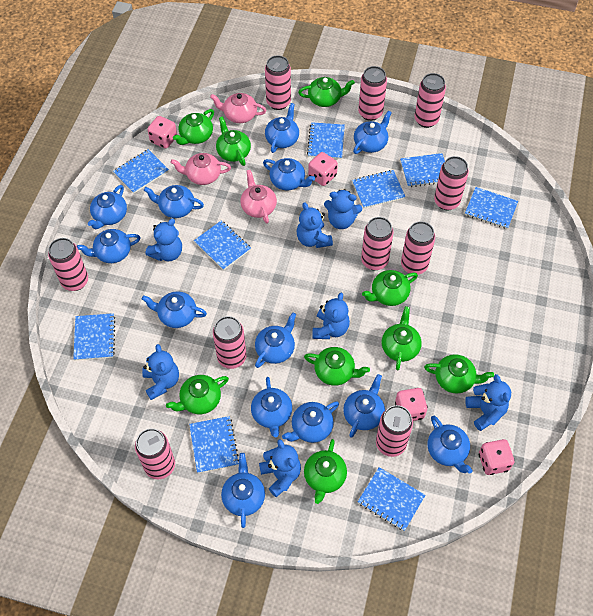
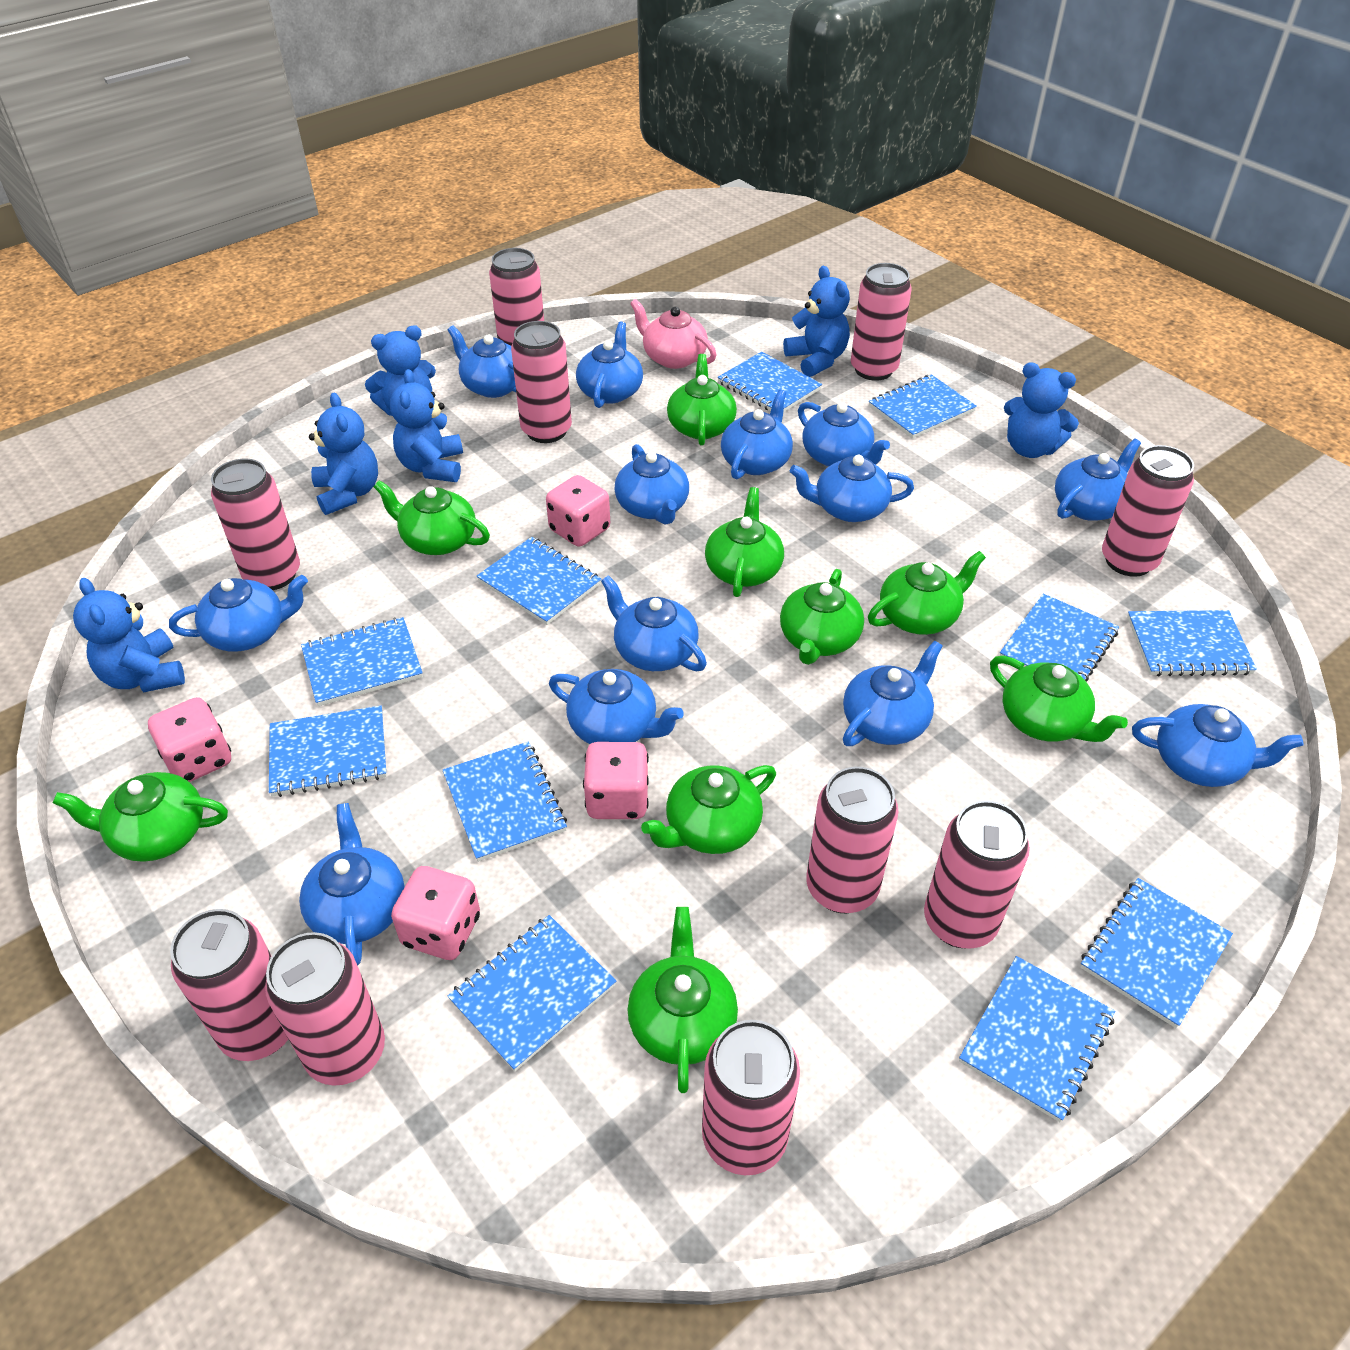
blue notebook: 9 -> 11
blue teddy bear: 7 -> 6
pink teapot: 3 -> 1

